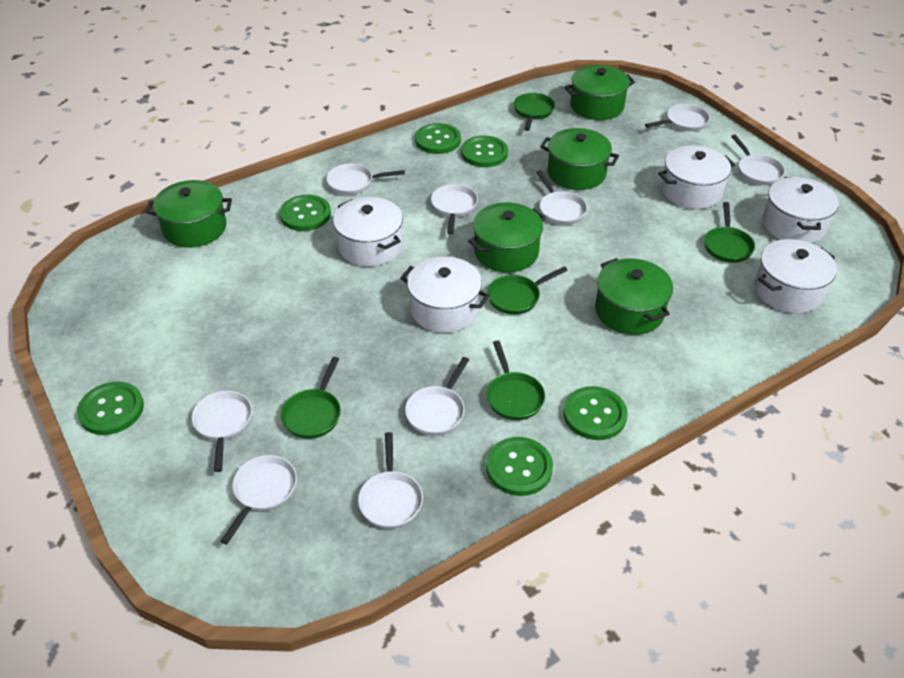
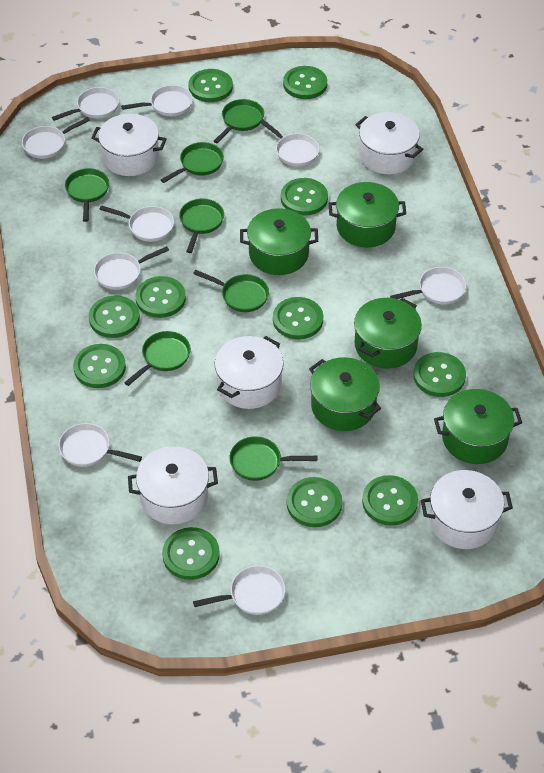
green button: 6 -> 11
green pan: 5 -> 7

